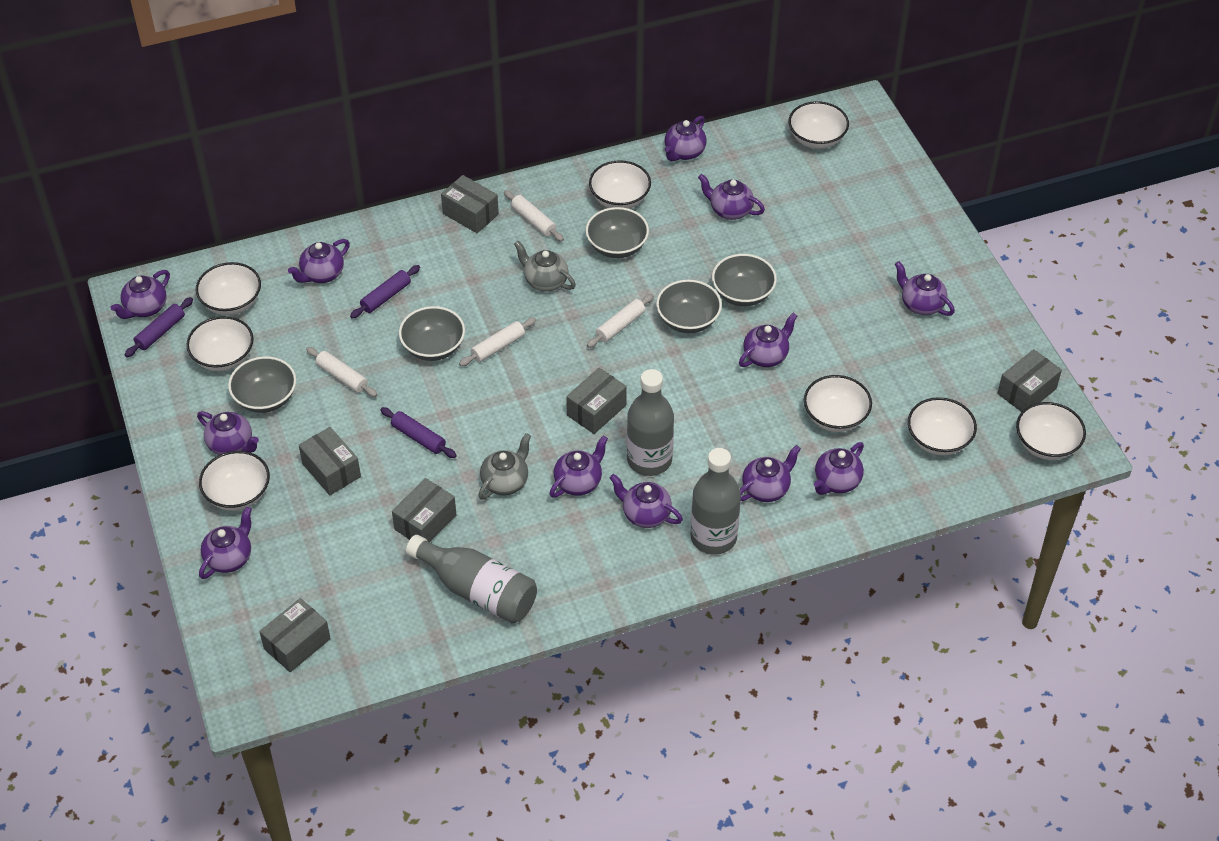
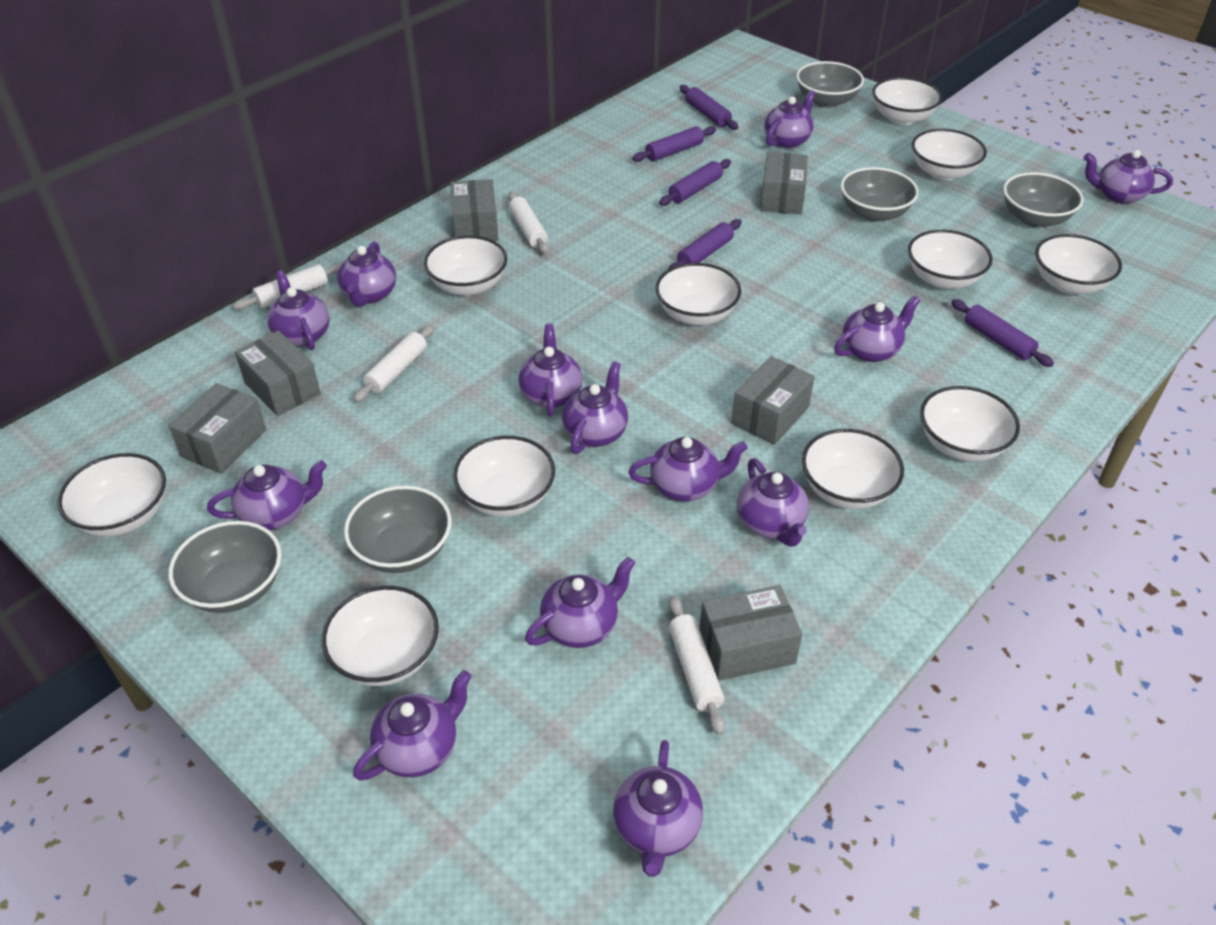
grey bottle: 3 -> 0
grey teapot: 2 -> 0
purple rolling pin: 3 -> 5
purple teapot: 12 -> 13
white bowl: 8 -> 11

